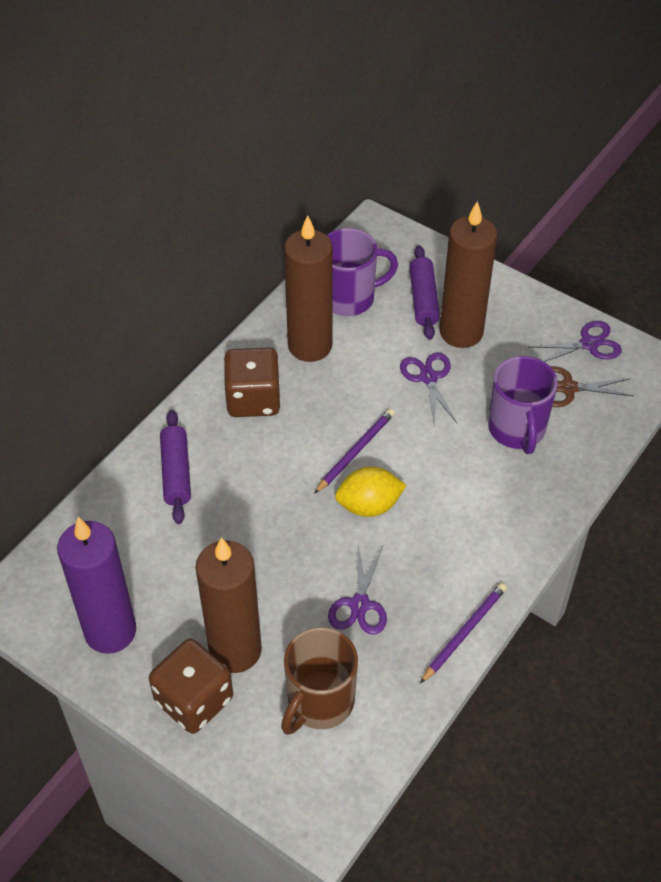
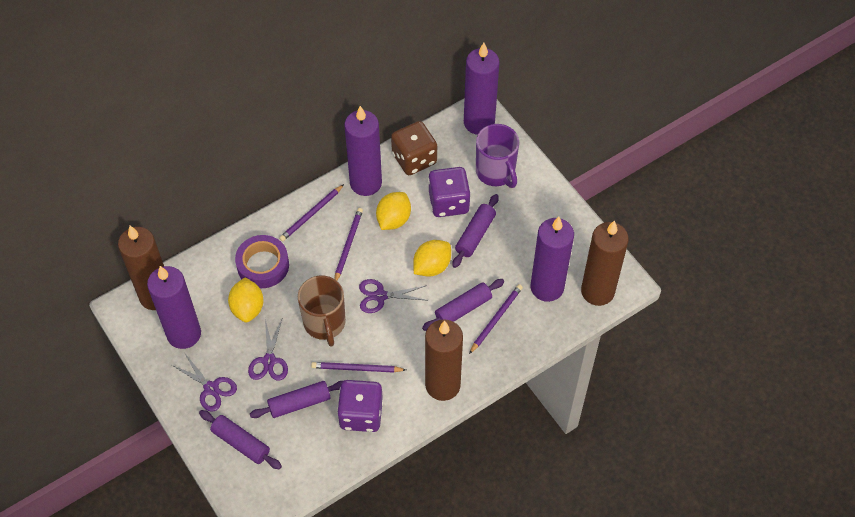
brown dice: 2 -> 1
brown scissors: 1 -> 0
purple candle: 1 -> 4
purple dice: 0 -> 2
purple mug: 2 -> 1
purple pencil: 2 -> 4
purple rolling pin: 2 -> 4
purple tape: 0 -> 1
yellow lemon: 1 -> 3

